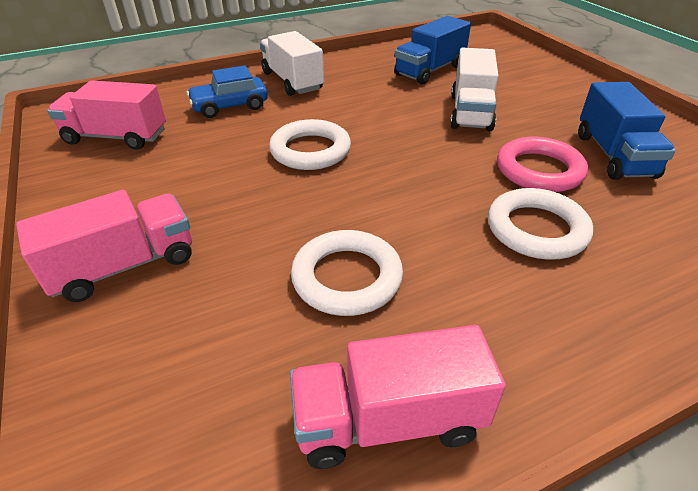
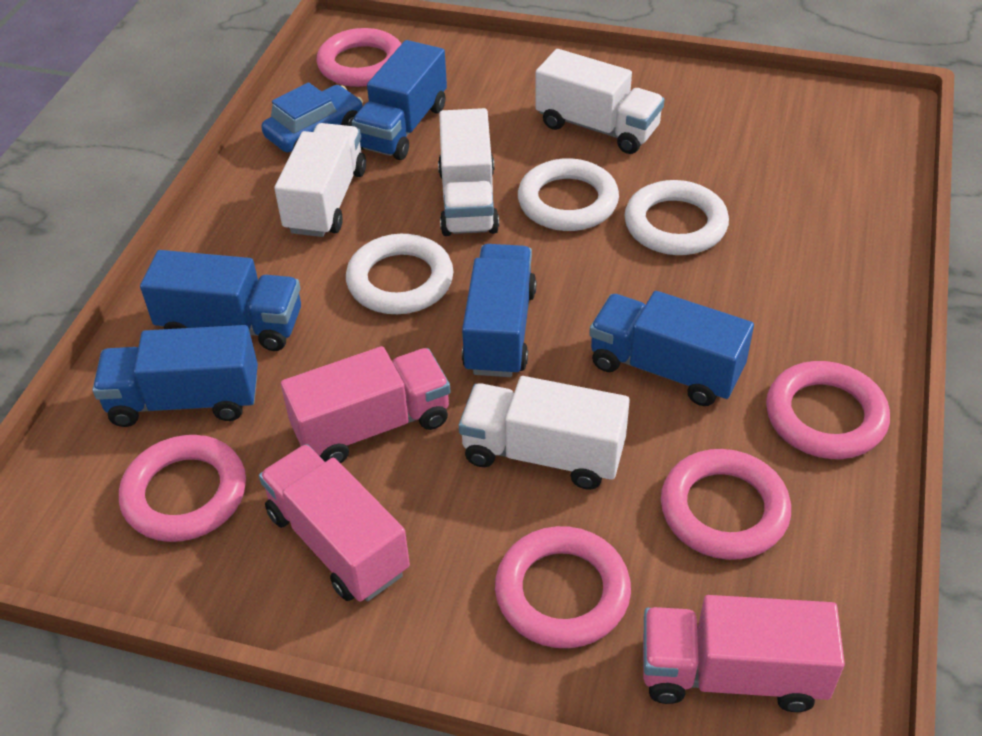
blue truck: 2 -> 5
pink ring: 1 -> 5
white truck: 2 -> 4

